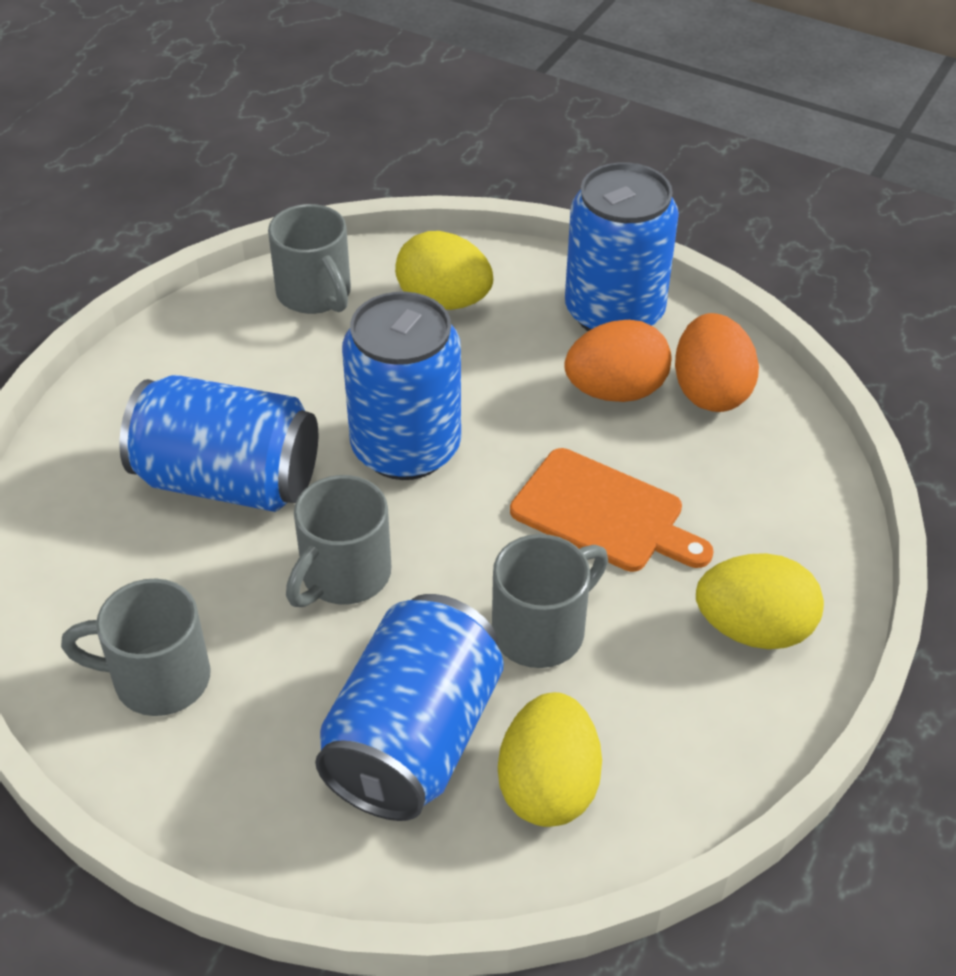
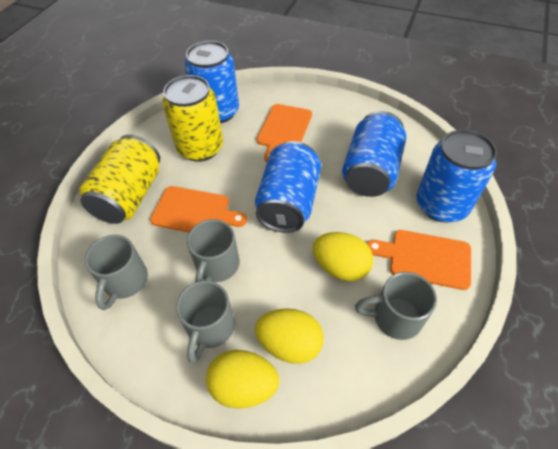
orange cutting board: 1 -> 3
orange egg: 2 -> 0
yellow can: 0 -> 2

